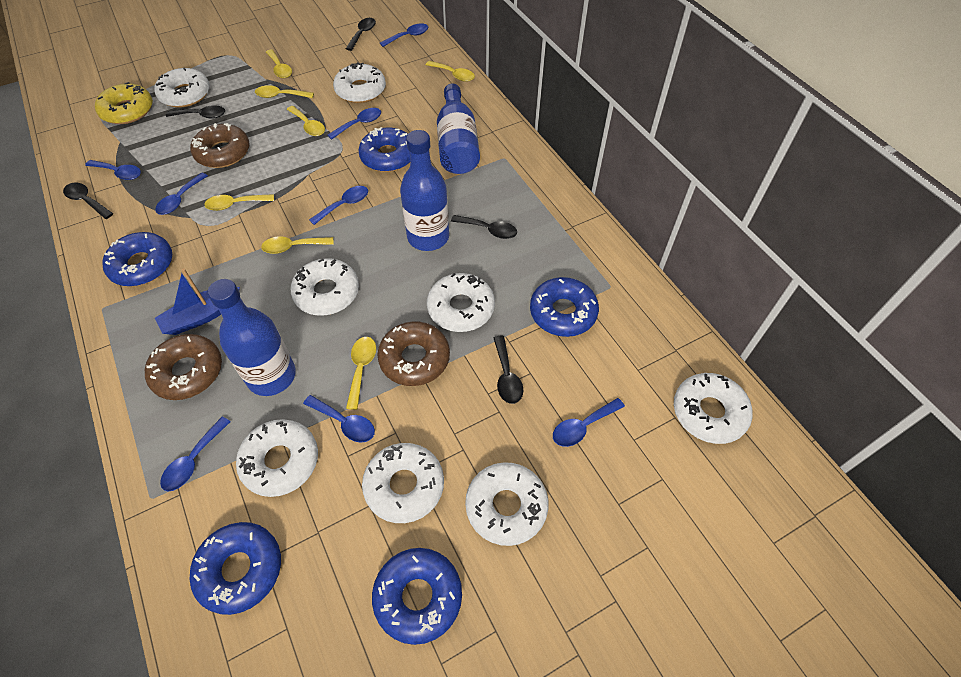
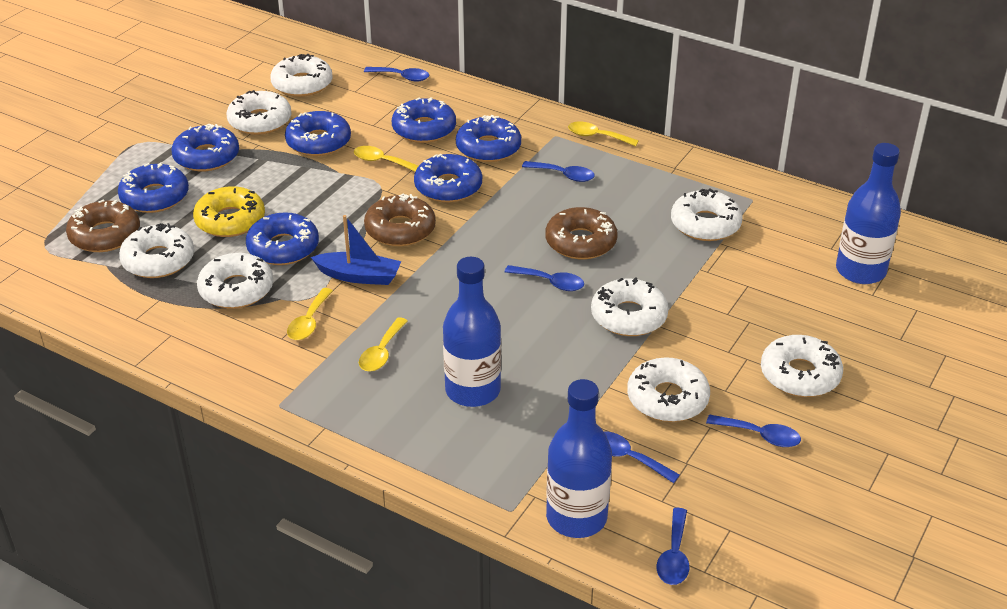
black spoon: 5 -> 0
blue donut: 5 -> 7
blue spoon: 8 -> 6
yellow spoon: 7 -> 4

